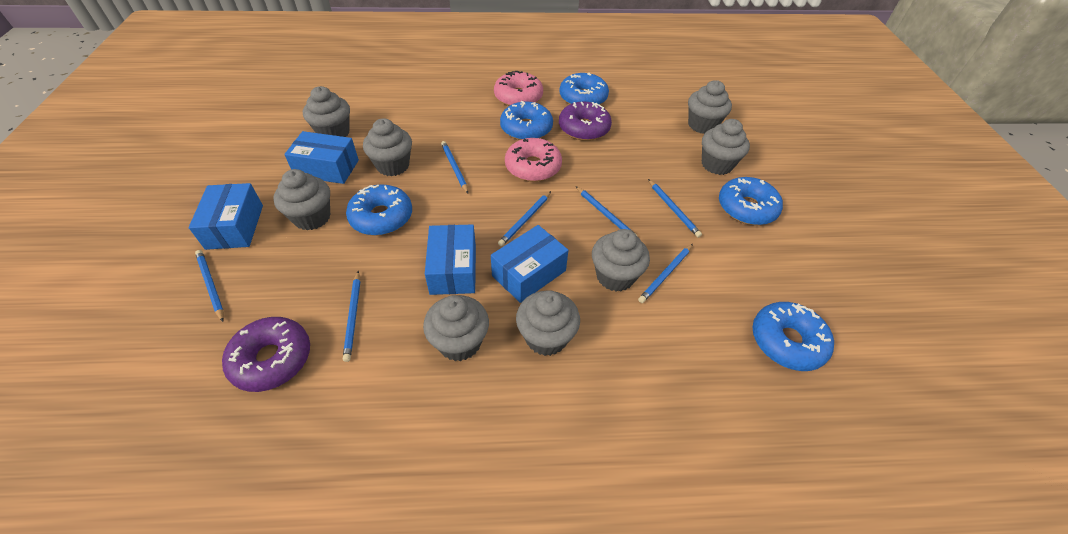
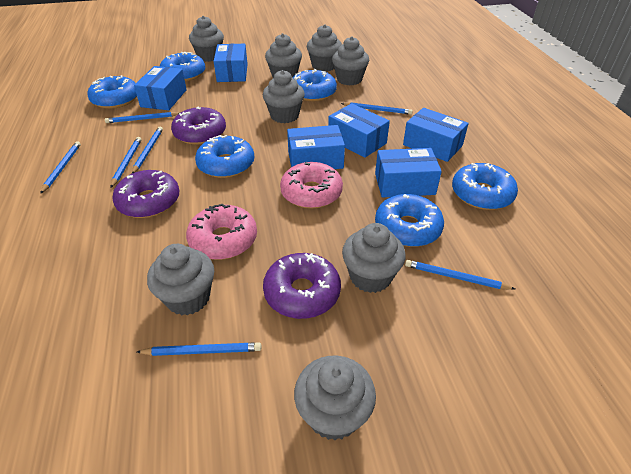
blue box: 4 -> 6
blue donut: 5 -> 6
purple donut: 2 -> 3

